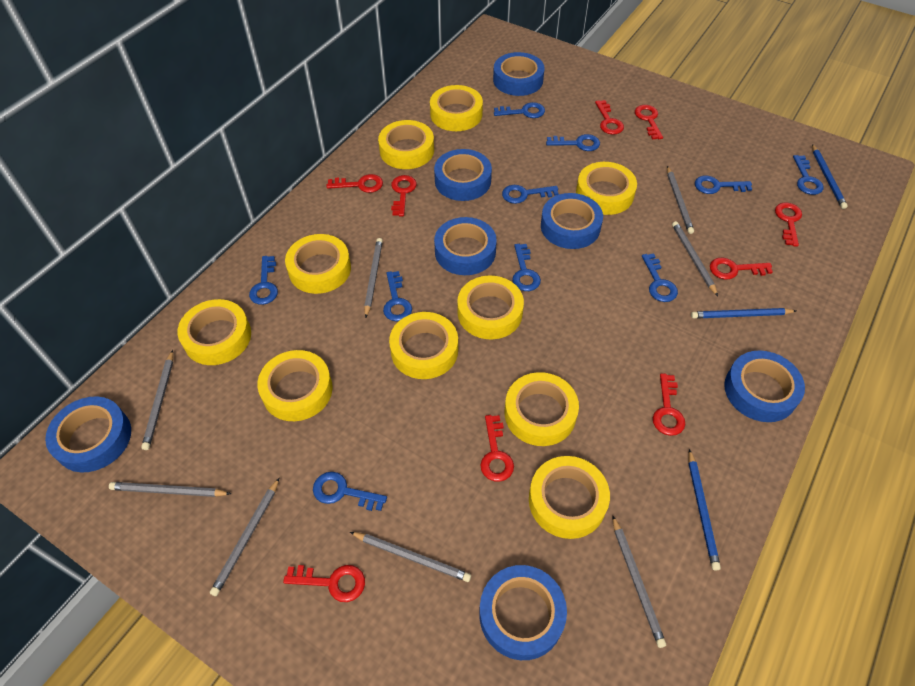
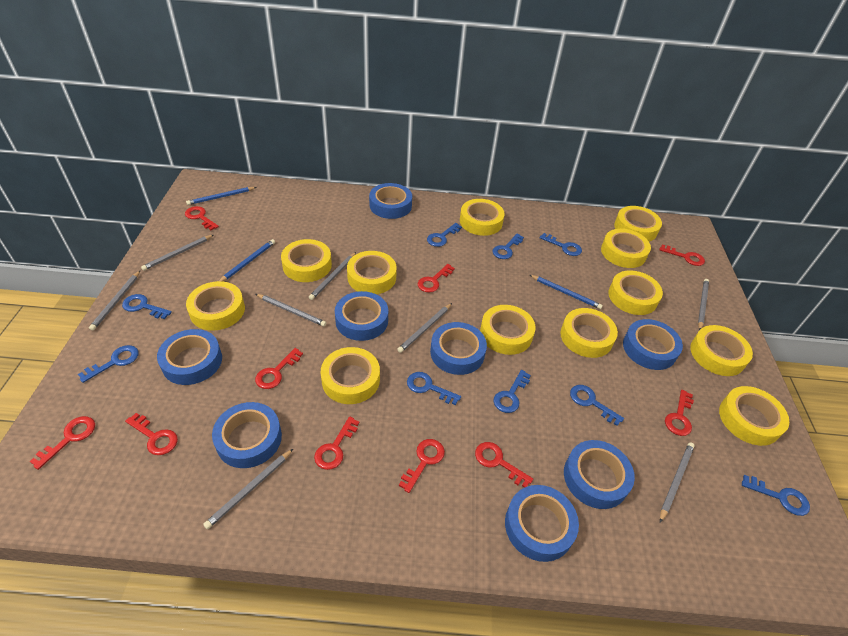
blue key: 10 -> 9
blue tape: 7 -> 8
red key: 9 -> 10
yellow tape: 10 -> 12

